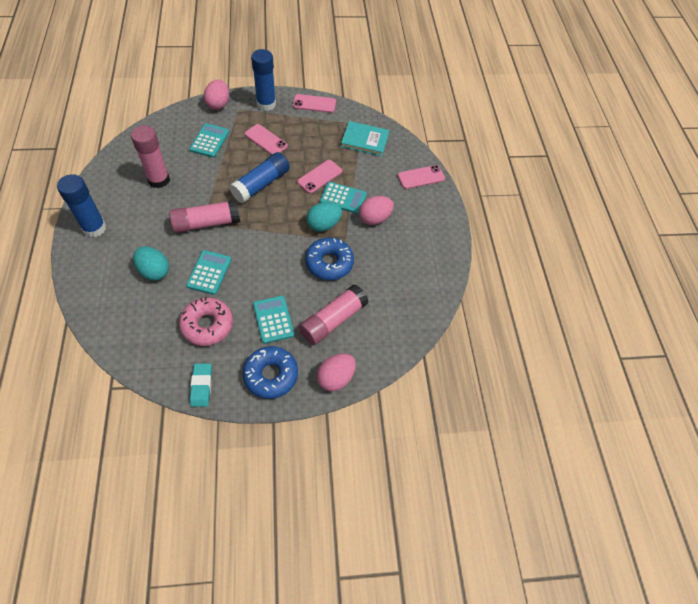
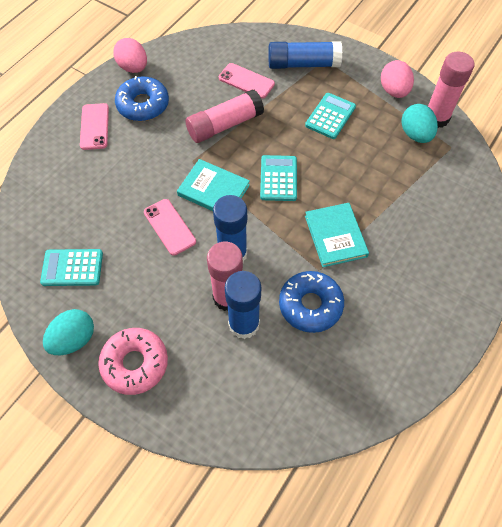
pink egg: 3 -> 2
pink phone: 4 -> 3
turquoise book: 1 -> 2
turquoise calculator: 4 -> 3
turquoise eraser: 1 -> 0

